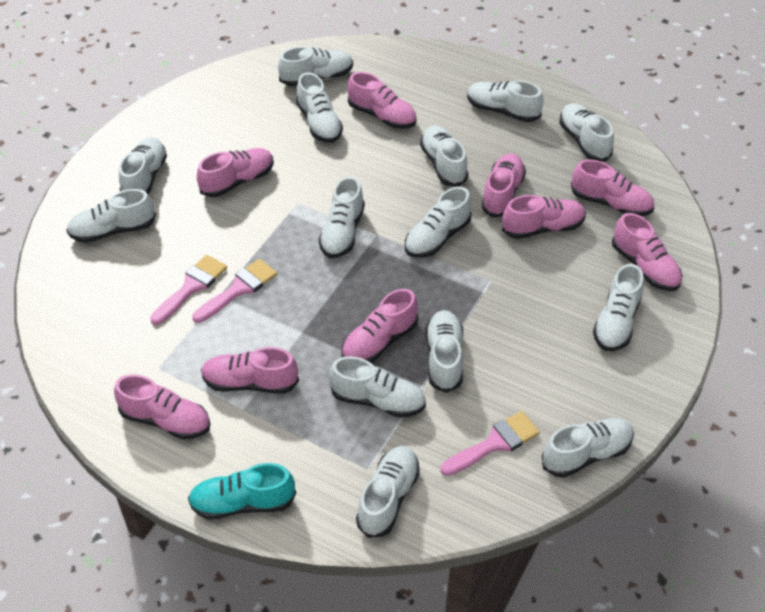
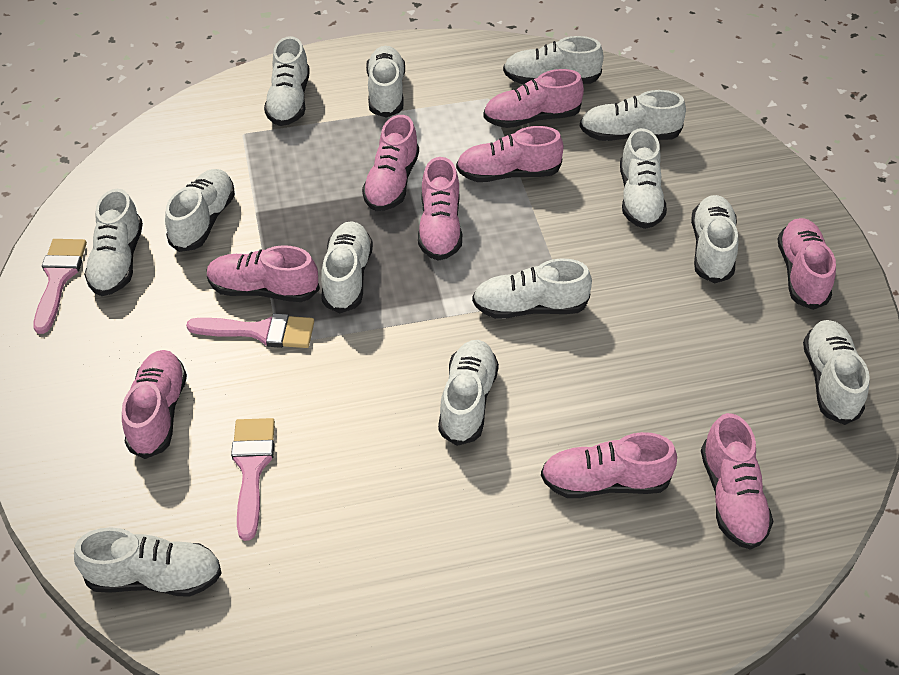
turquoise shoe: 1 -> 0
white shoe: 14 -> 13

